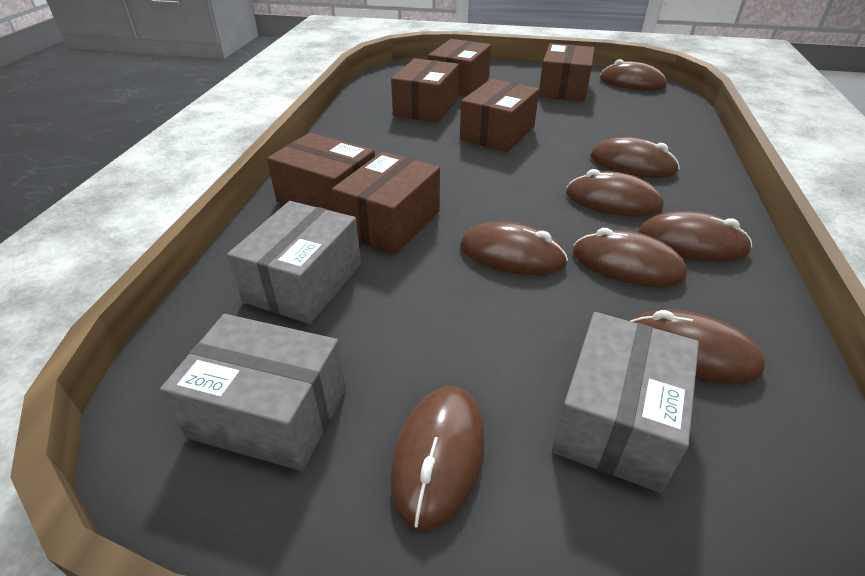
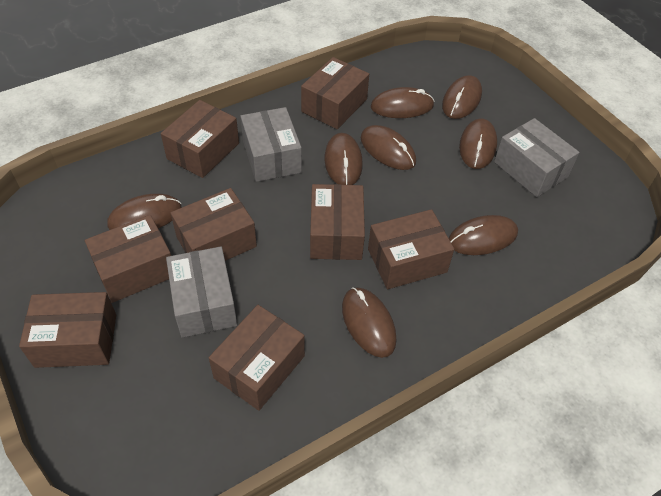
brown box: 6 -> 8

